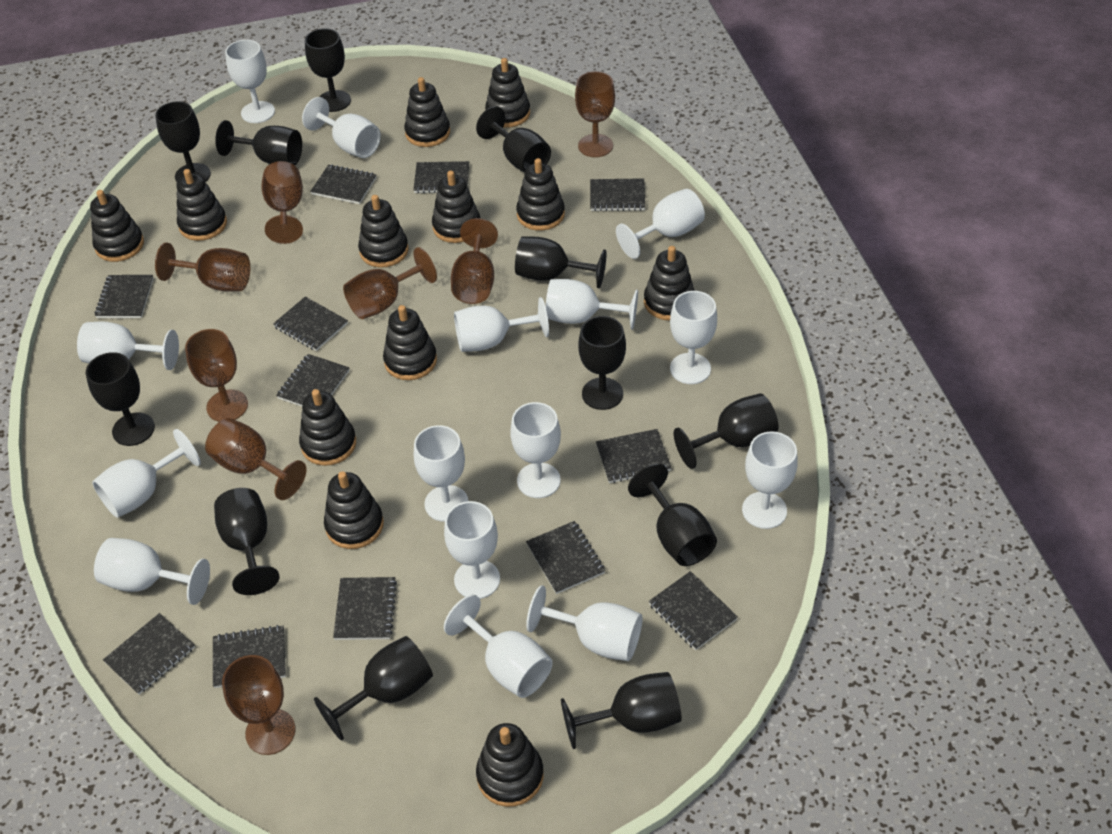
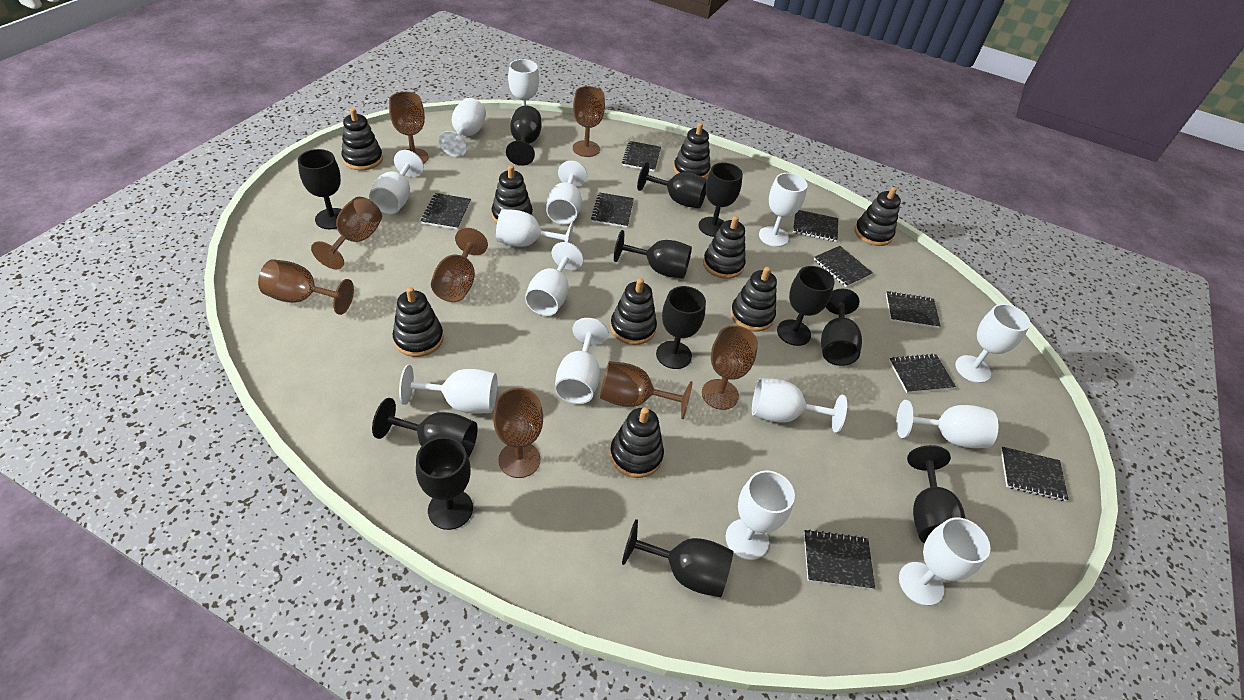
black notebook: 12 -> 9
black stacking toy: 12 -> 9
white goblet: 15 -> 14

